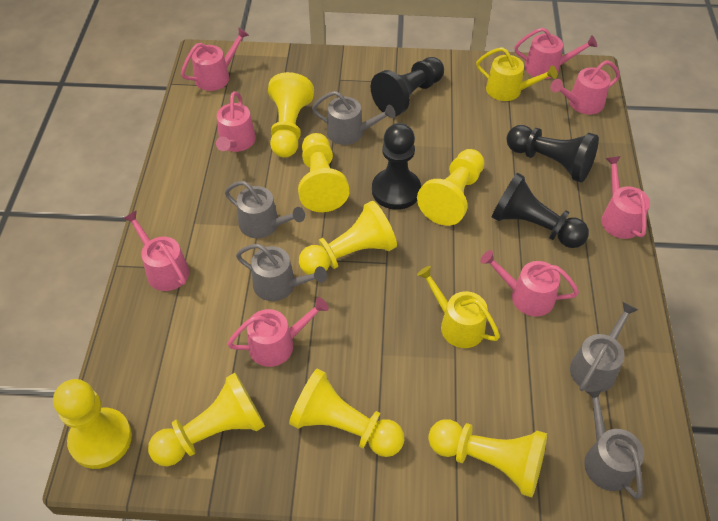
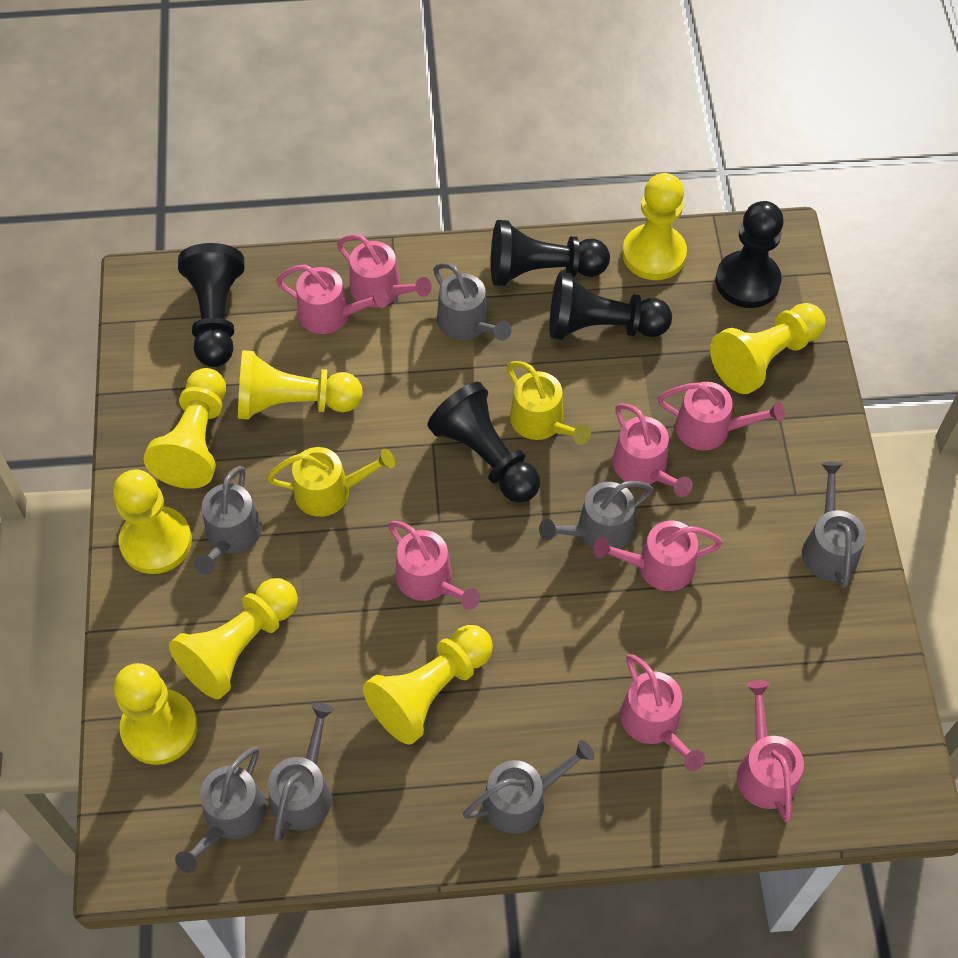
black pawn: 4 -> 5
grey watering can: 5 -> 7

